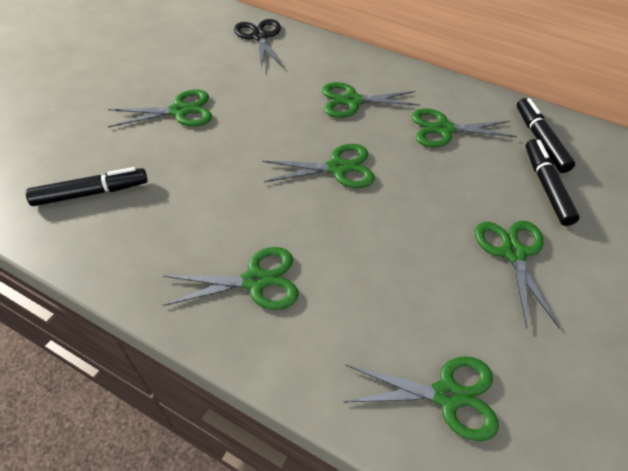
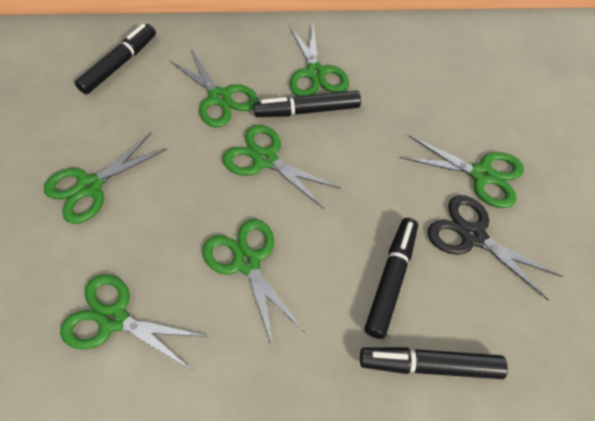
black marker: 3 -> 4

